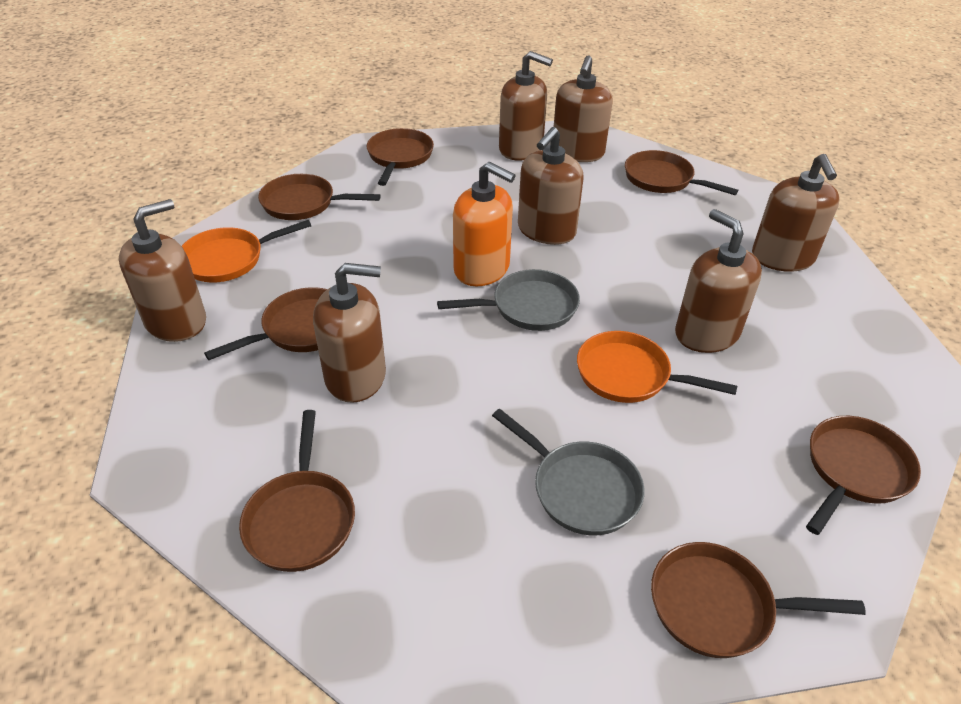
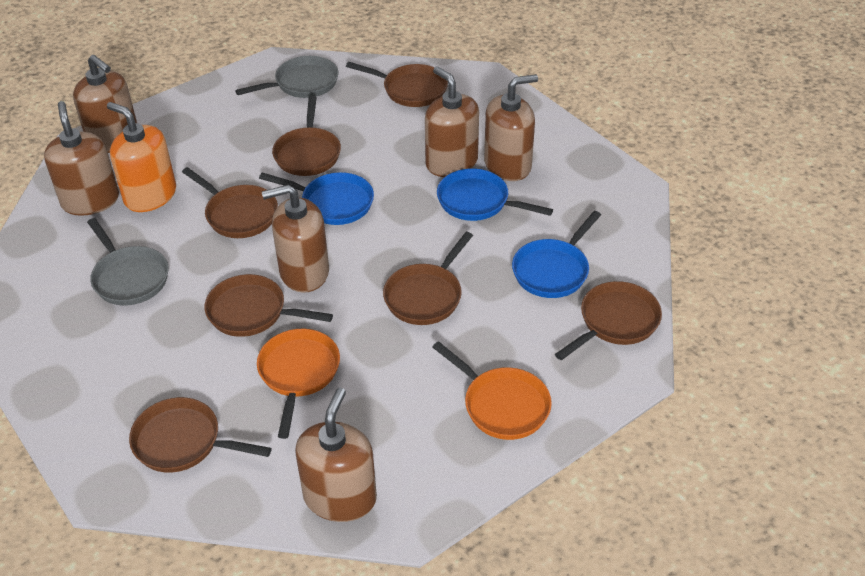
blue pan: 0 -> 3
brown soap dispenser: 7 -> 6

